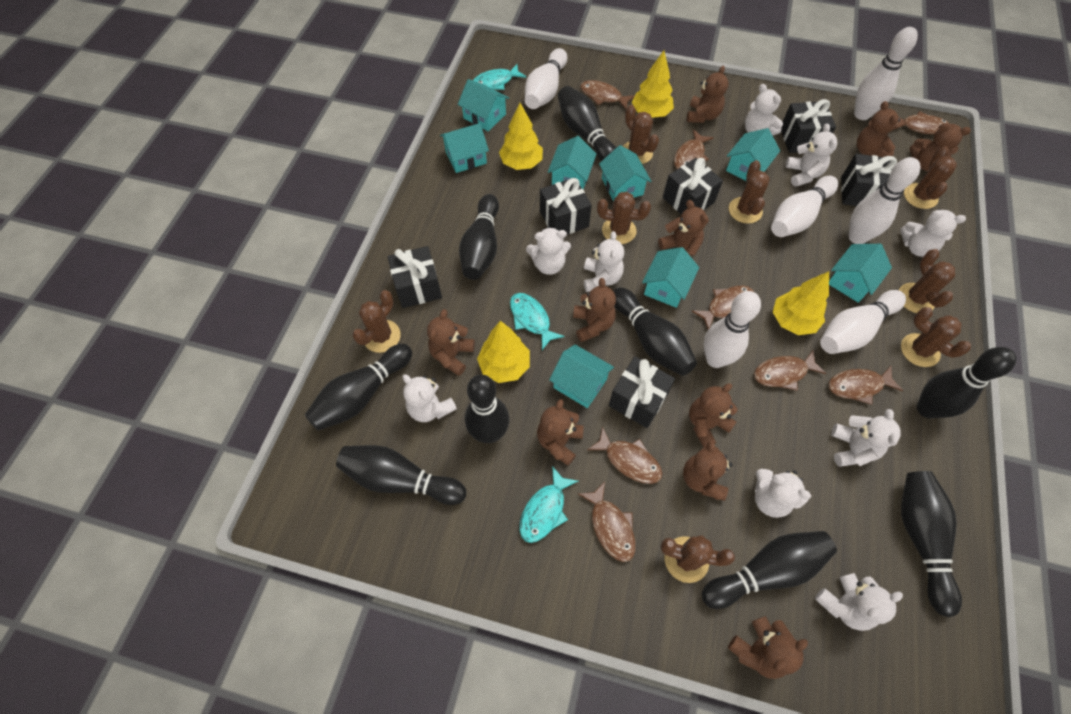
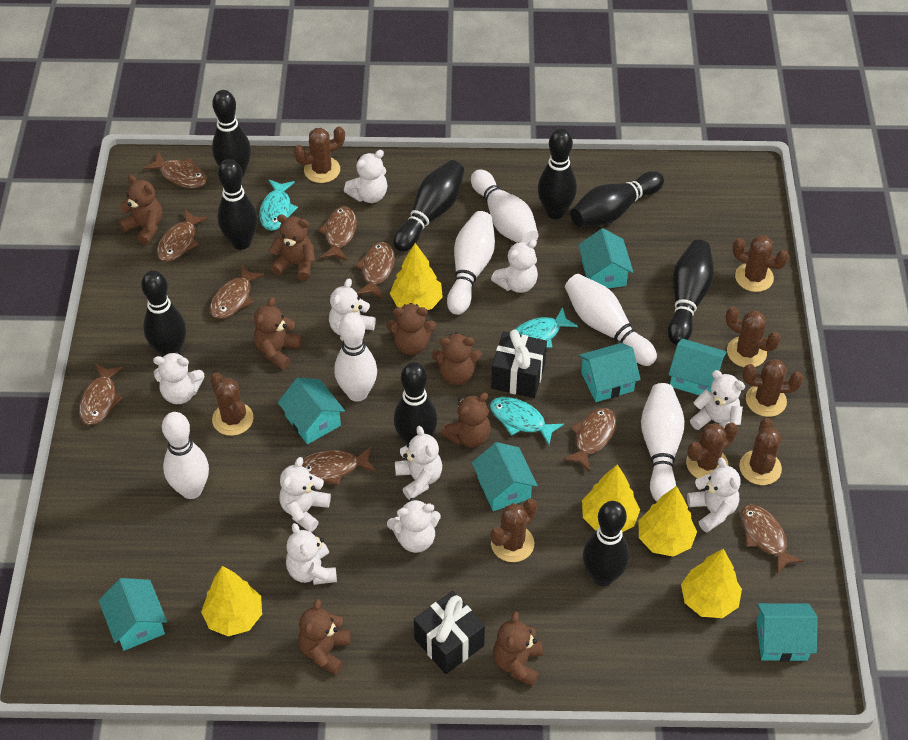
black gift: 6 -> 2
brown fish: 8 -> 9
brown teddy bear: 10 -> 8
turquoise house: 8 -> 7
white teddy bear: 9 -> 10
yellow tree: 4 -> 5

